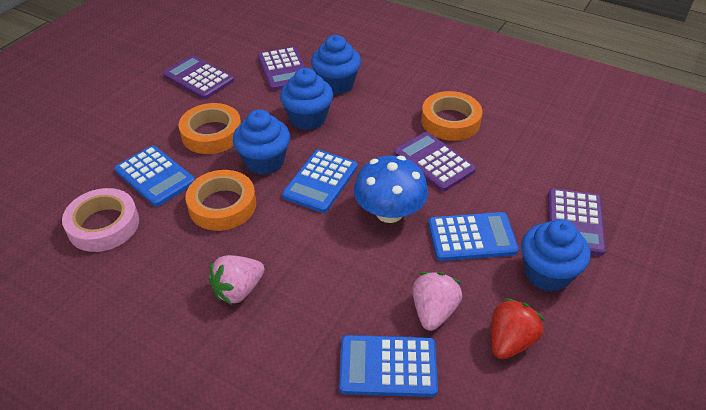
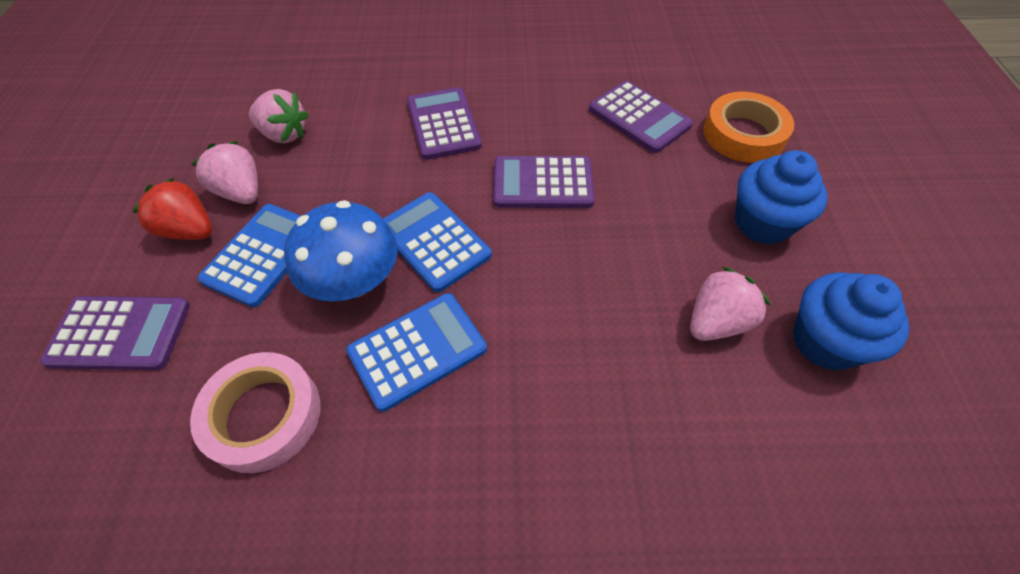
blue calculator: 4 -> 3
blue cupcake: 4 -> 2
orange tape: 3 -> 1
pink strawberry: 2 -> 3

